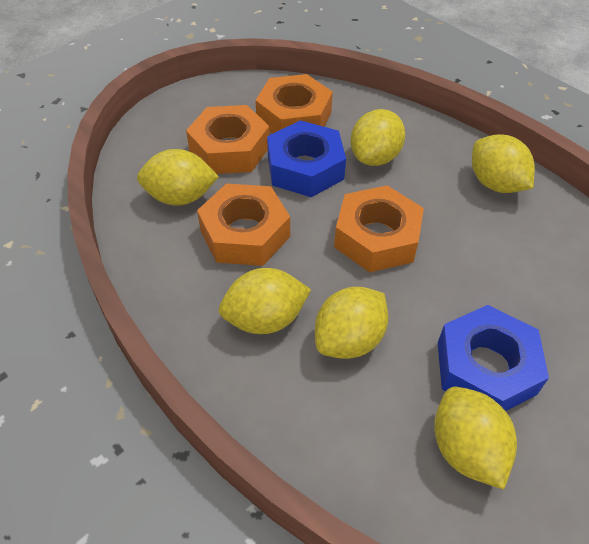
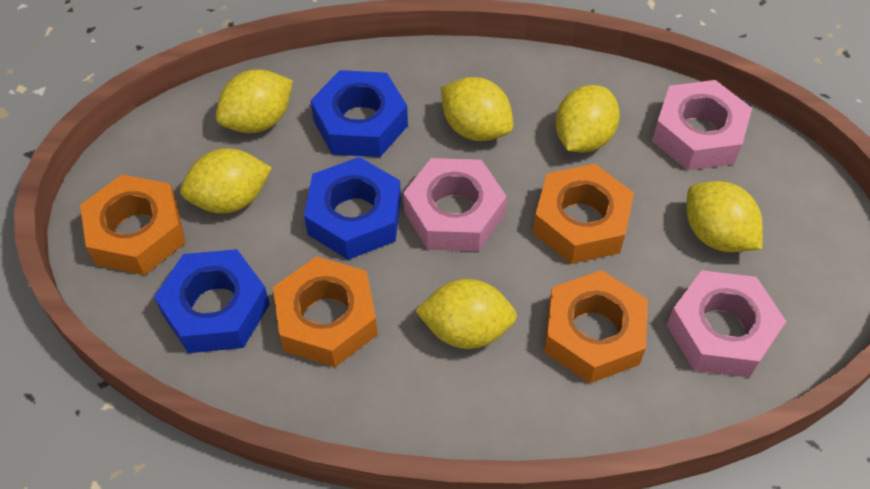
blue nut: 2 -> 3
pink nut: 0 -> 3

